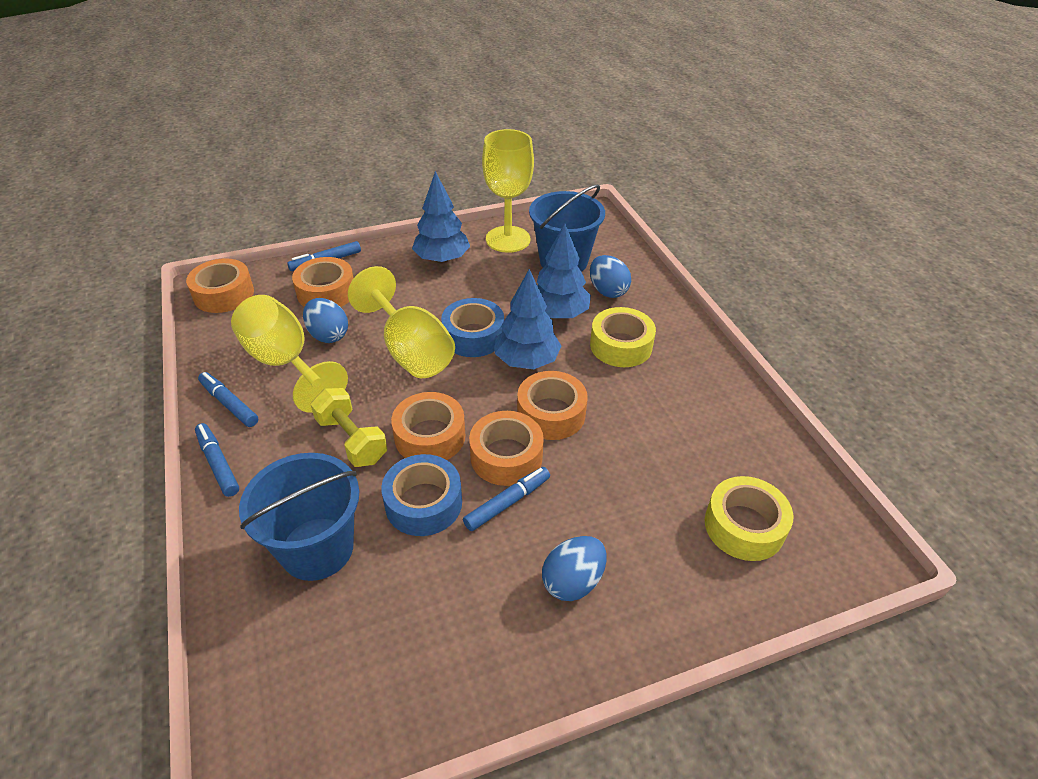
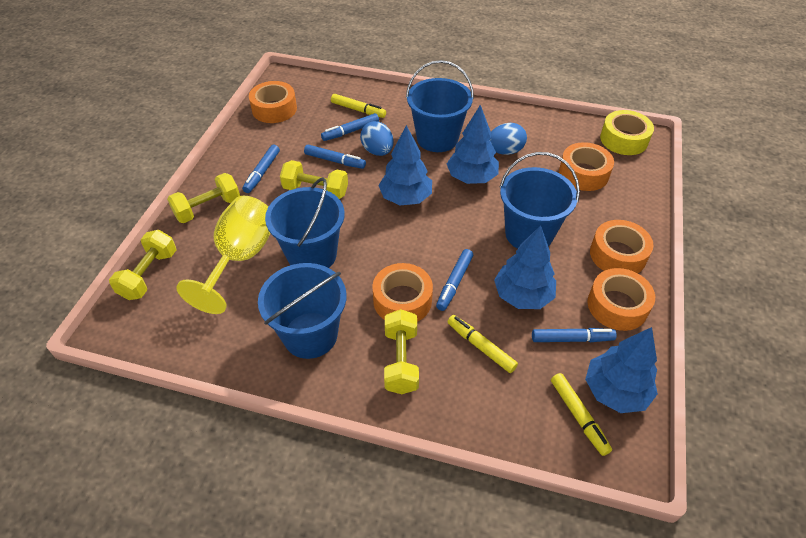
blue bucket: 2 -> 4
blue egg: 3 -> 2
blue marker: 4 -> 5
blue tape: 2 -> 0
blue tree: 3 -> 4
yellow dumbbell: 1 -> 4
yellow goblet: 3 -> 1
yellow marker: 0 -> 3
yellow tape: 2 -> 1

